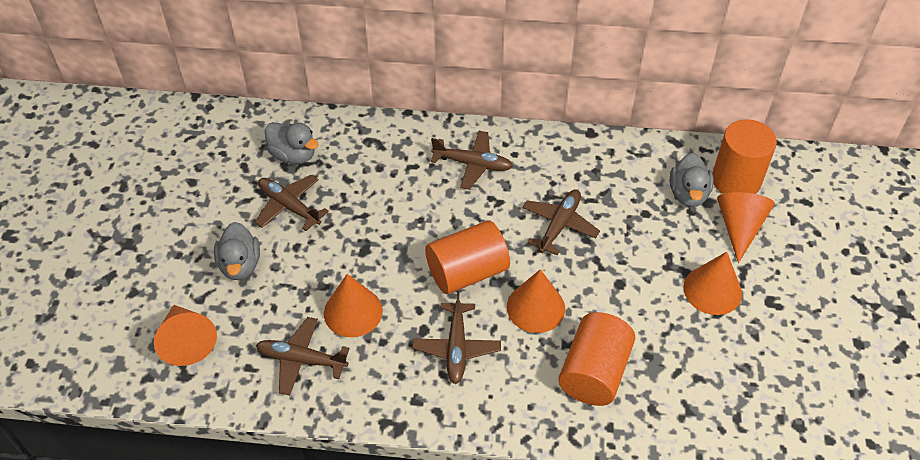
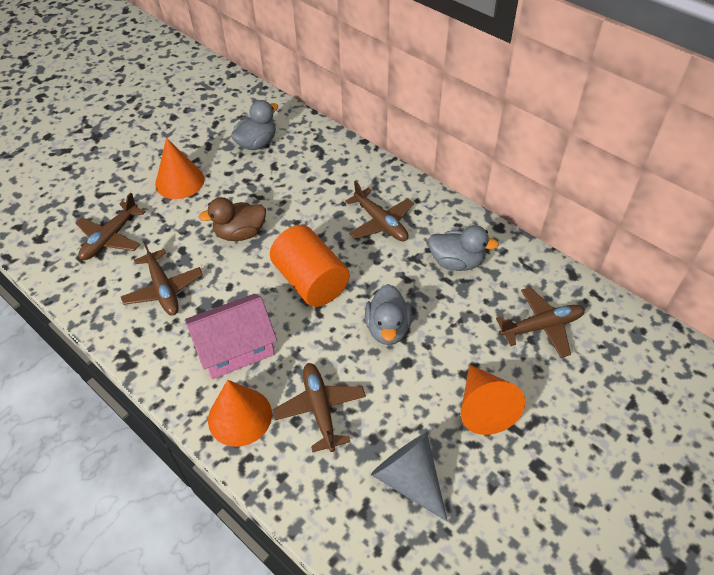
brown duck: 0 -> 1
grey cone: 0 -> 1
orange cone: 5 -> 3
orange cylinder: 3 -> 1
pink house: 0 -> 1

